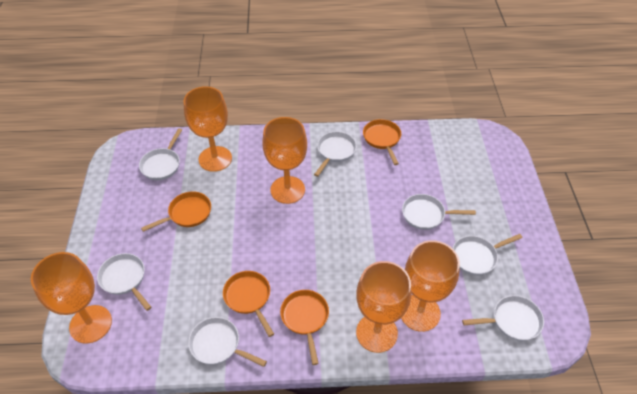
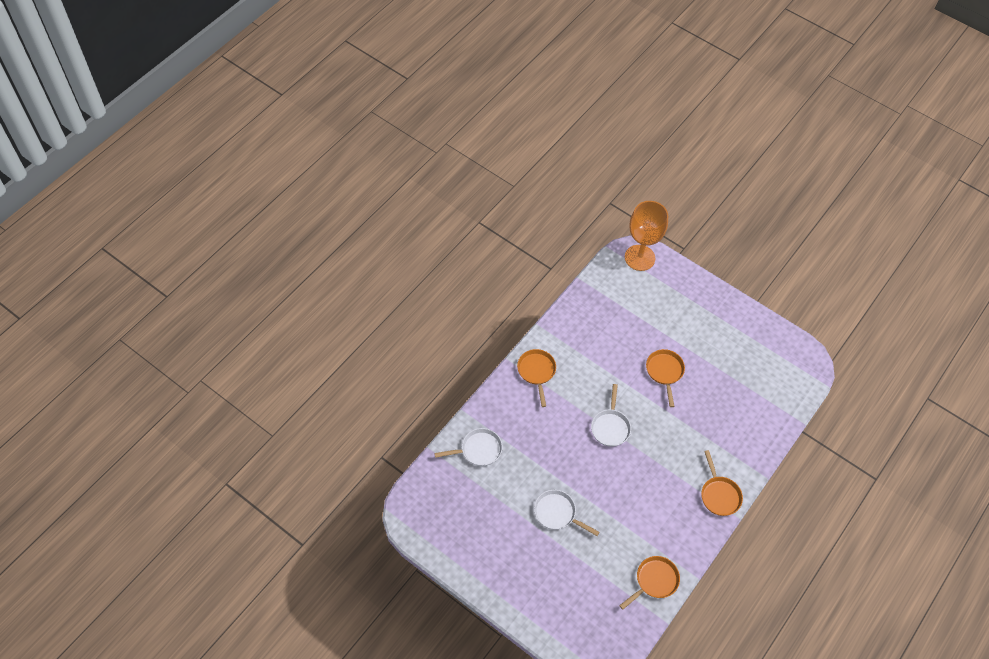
orange goblet: 5 -> 1
white pan: 7 -> 3

